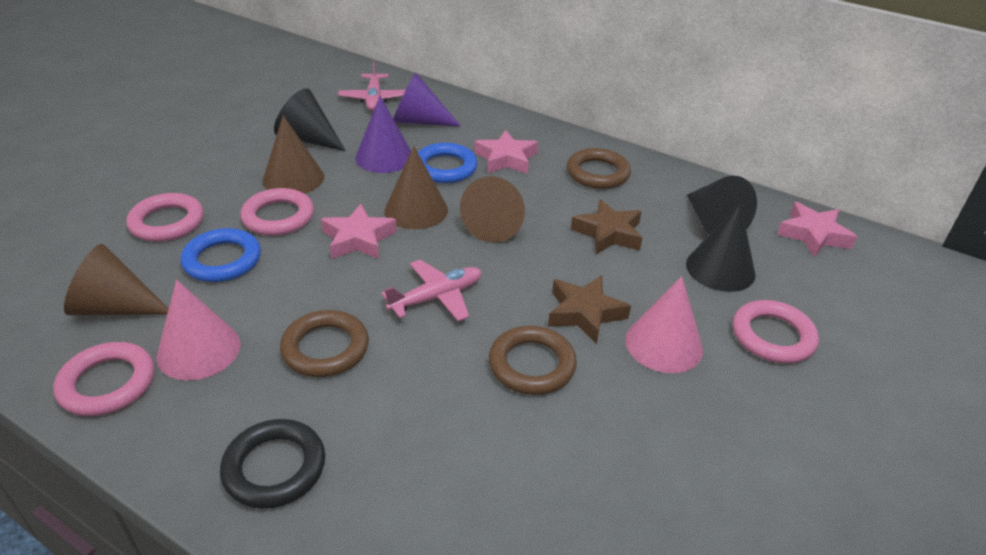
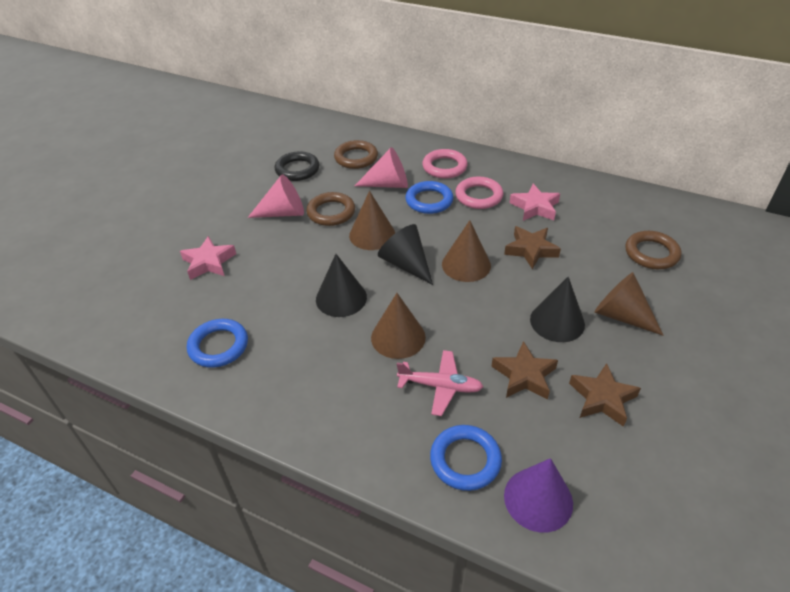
blue ring: 2 -> 3
brown star: 2 -> 3
pink plane: 2 -> 1
pink ring: 4 -> 2
pink star: 3 -> 2
purple cone: 2 -> 1

